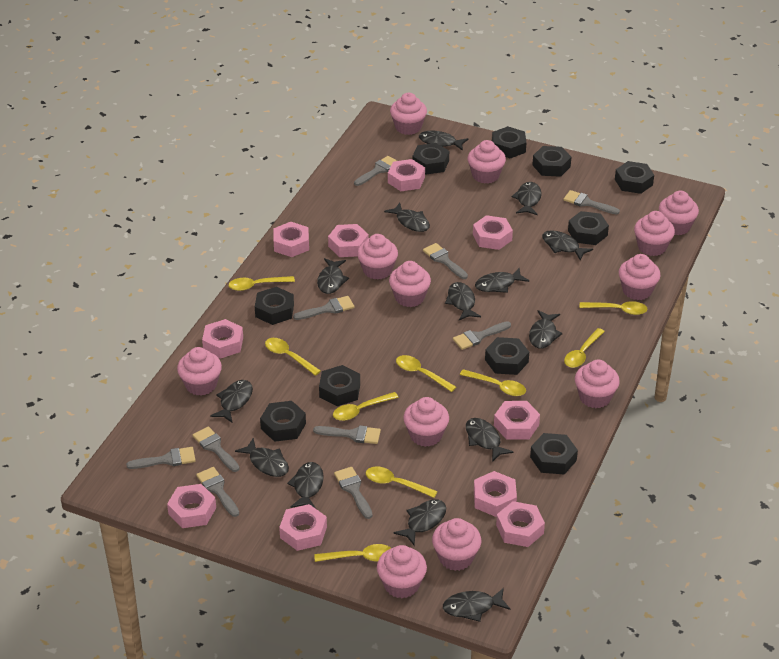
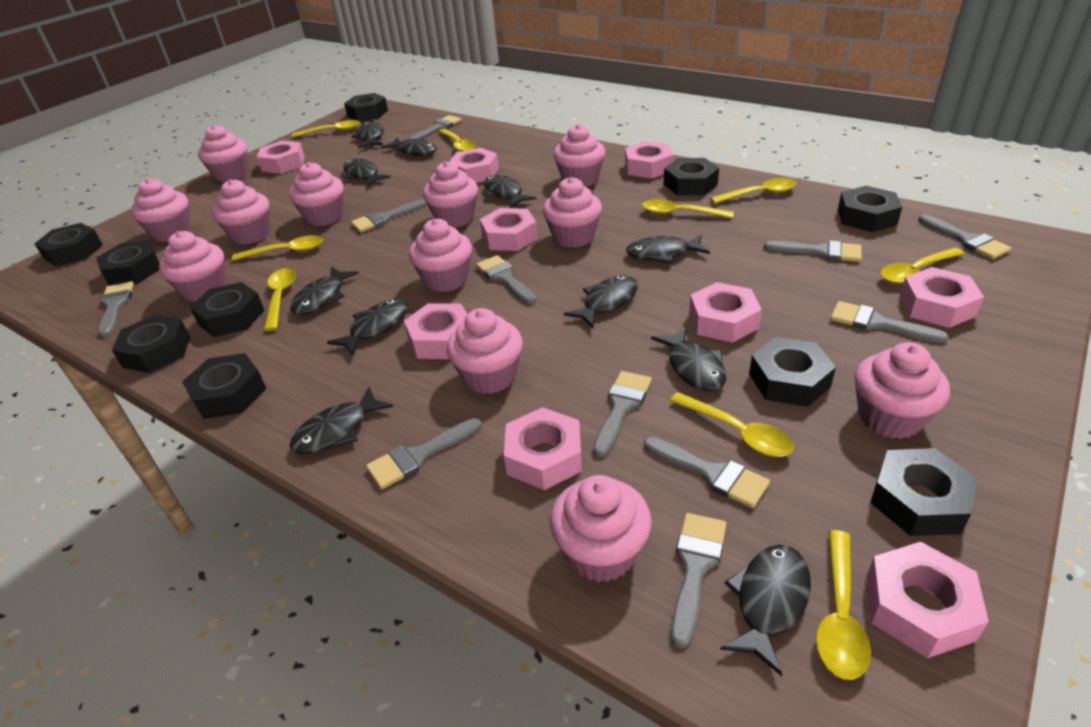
black fish: 14 -> 11
grey brush: 10 -> 11
pink nut: 10 -> 9

